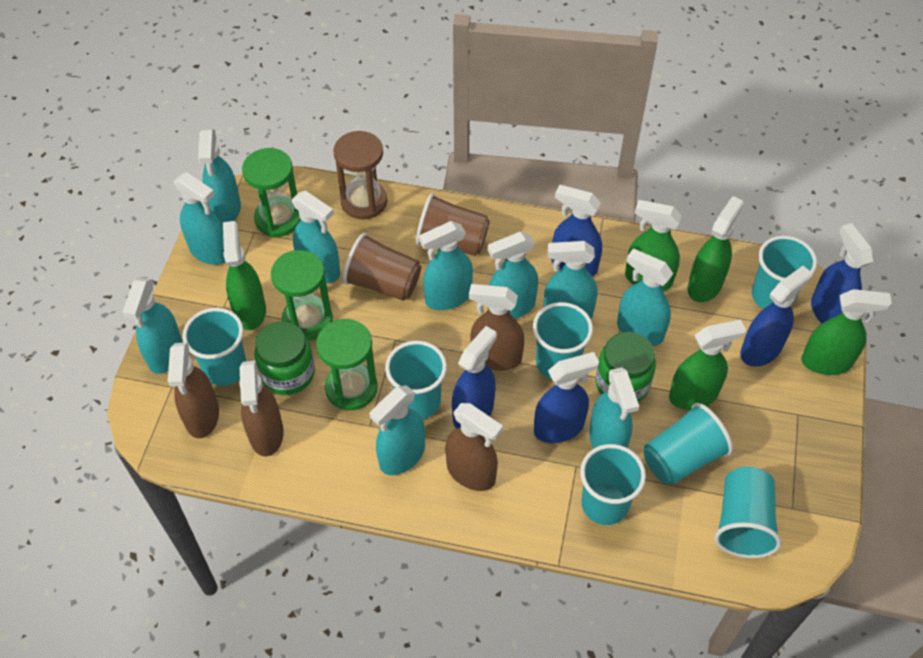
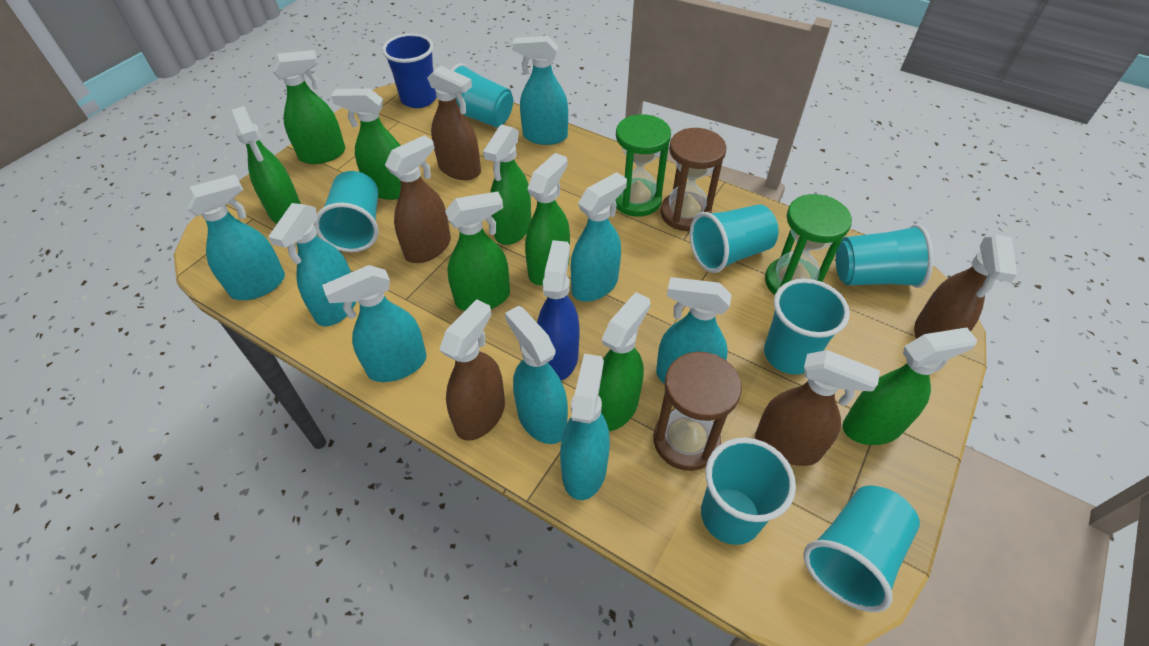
blue cup: 0 -> 1
blue spray bottle: 5 -> 1
brown cup: 2 -> 0
brown hourglass: 1 -> 2
brown spray bottle: 4 -> 5
green hourglass: 3 -> 2
green jar: 2 -> 0
green spray bottle: 5 -> 8
turquoise spray bottle: 10 -> 8

